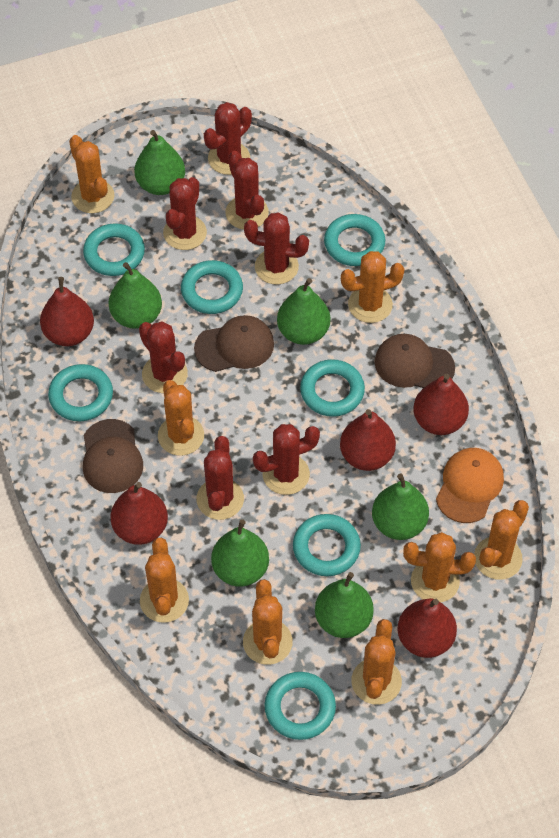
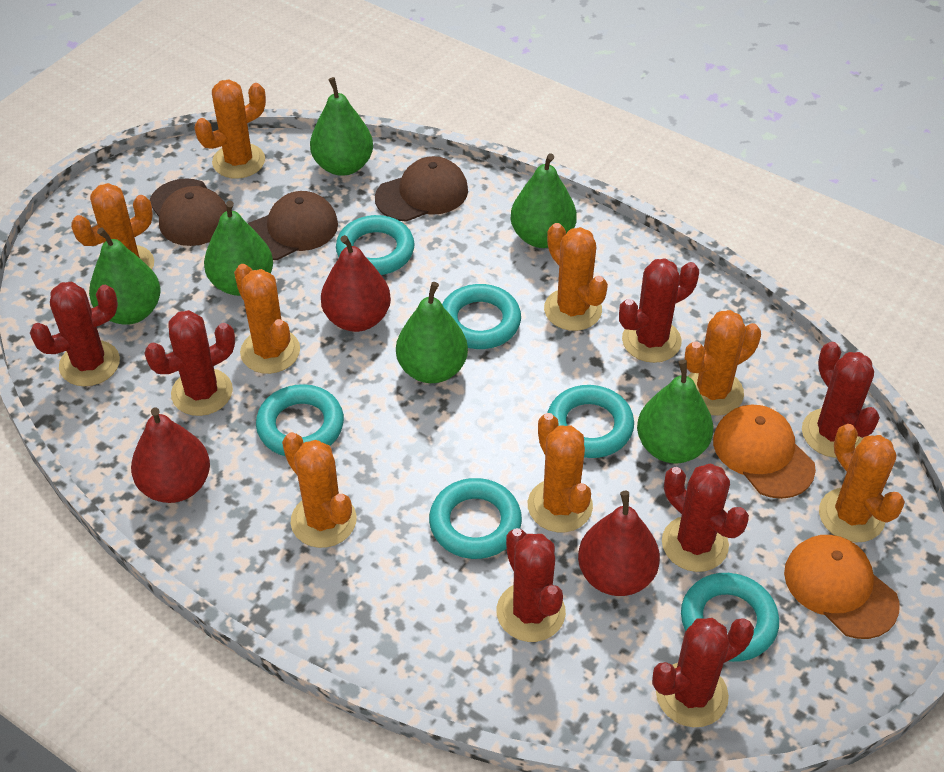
orange cap: 1 -> 2
red pear: 5 -> 3
turquoise ring: 7 -> 6

